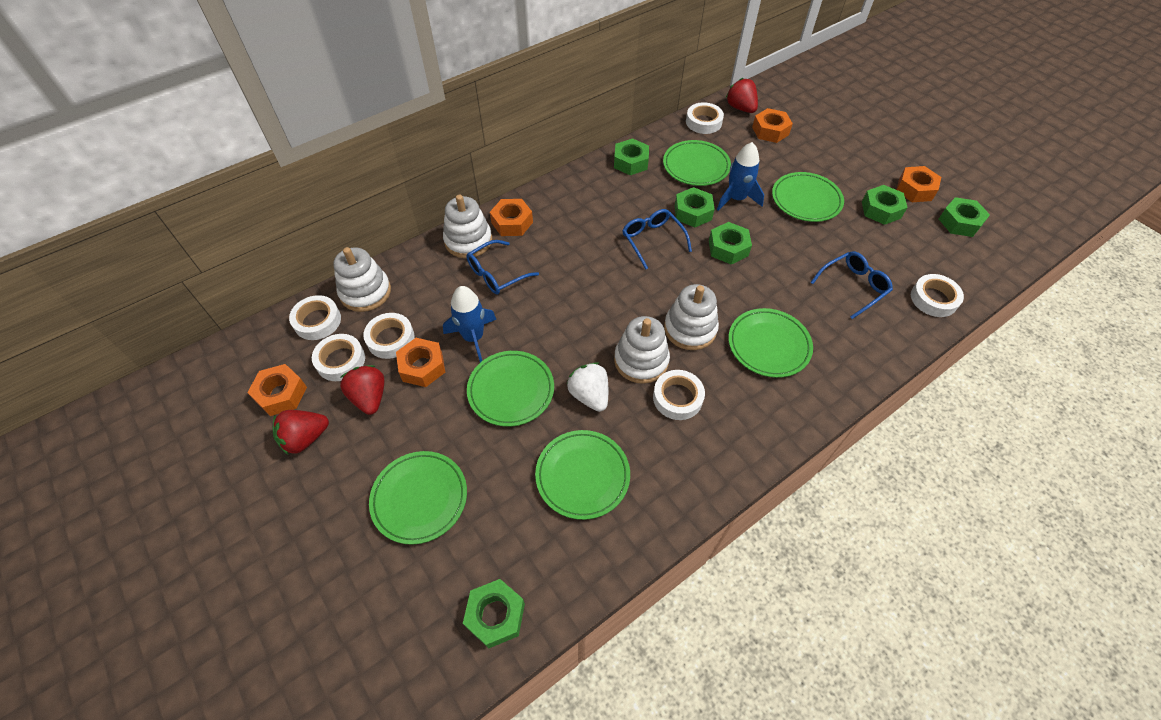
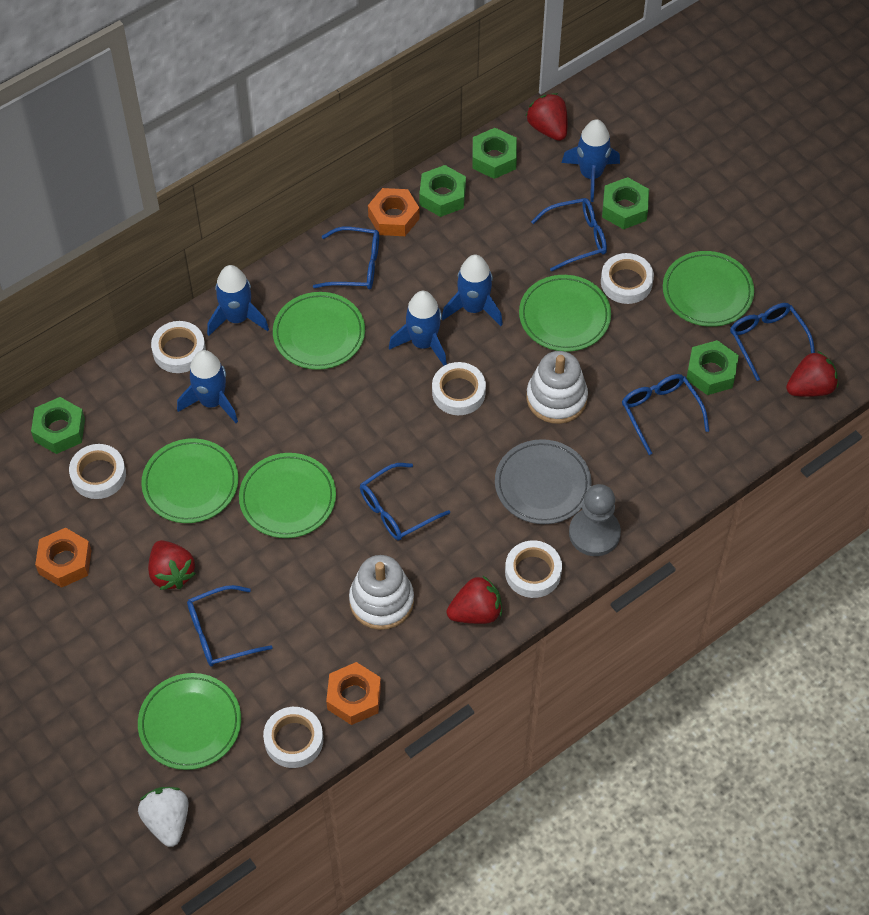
blue glasses: 3 -> 6
blue rocket: 2 -> 5
green nut: 6 -> 5
grey pawn: 0 -> 1
grey plate: 0 -> 1
orange nut: 5 -> 3
red strawberry: 3 -> 4
white stacking toy: 4 -> 2

